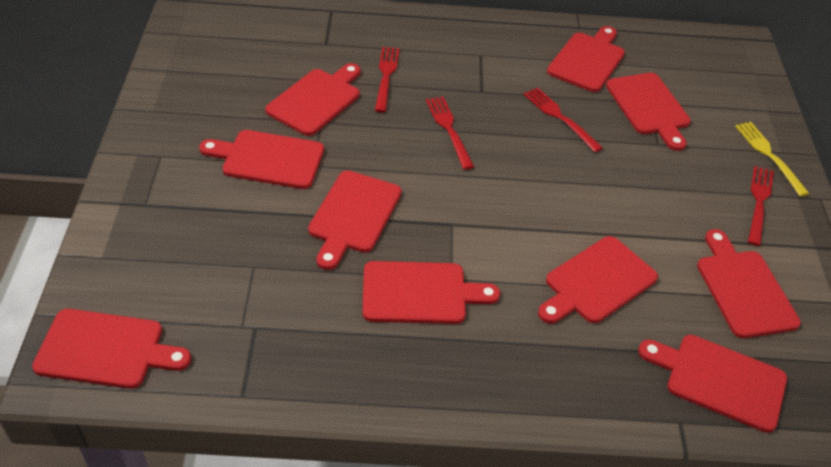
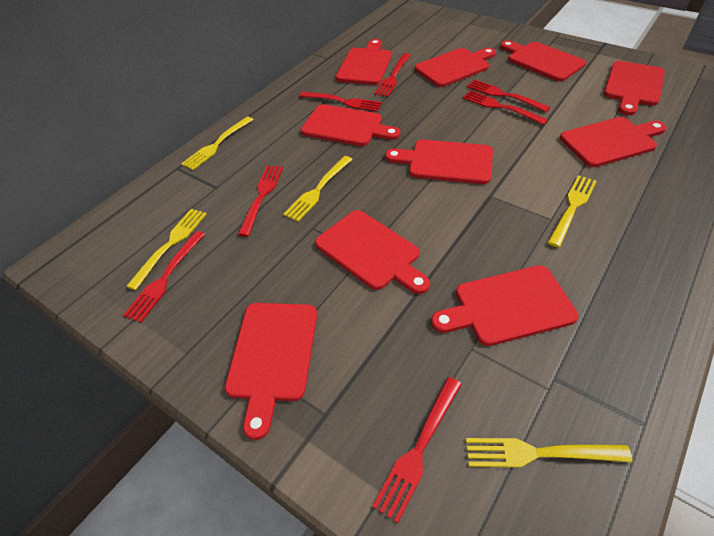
red fork: 4 -> 7
yellow fork: 1 -> 5

